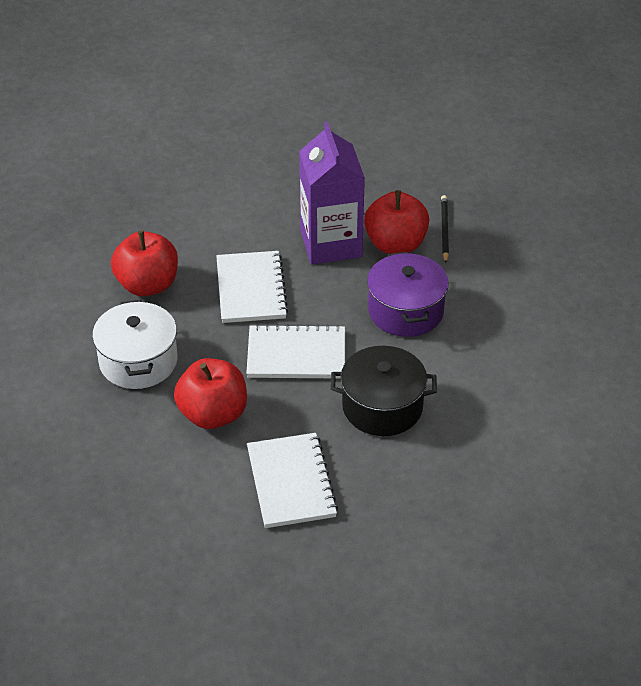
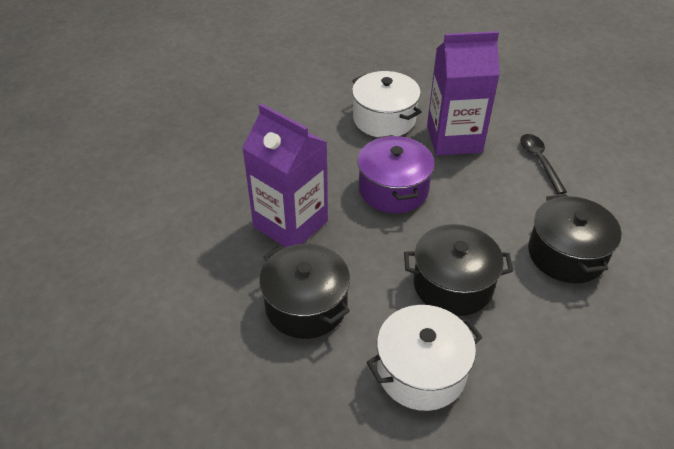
black pencil: 1 -> 0
black pot: 1 -> 3
black spoon: 0 -> 1
purple carton: 1 -> 2
red apple: 3 -> 0
white notebook: 3 -> 0
white pot: 1 -> 2

